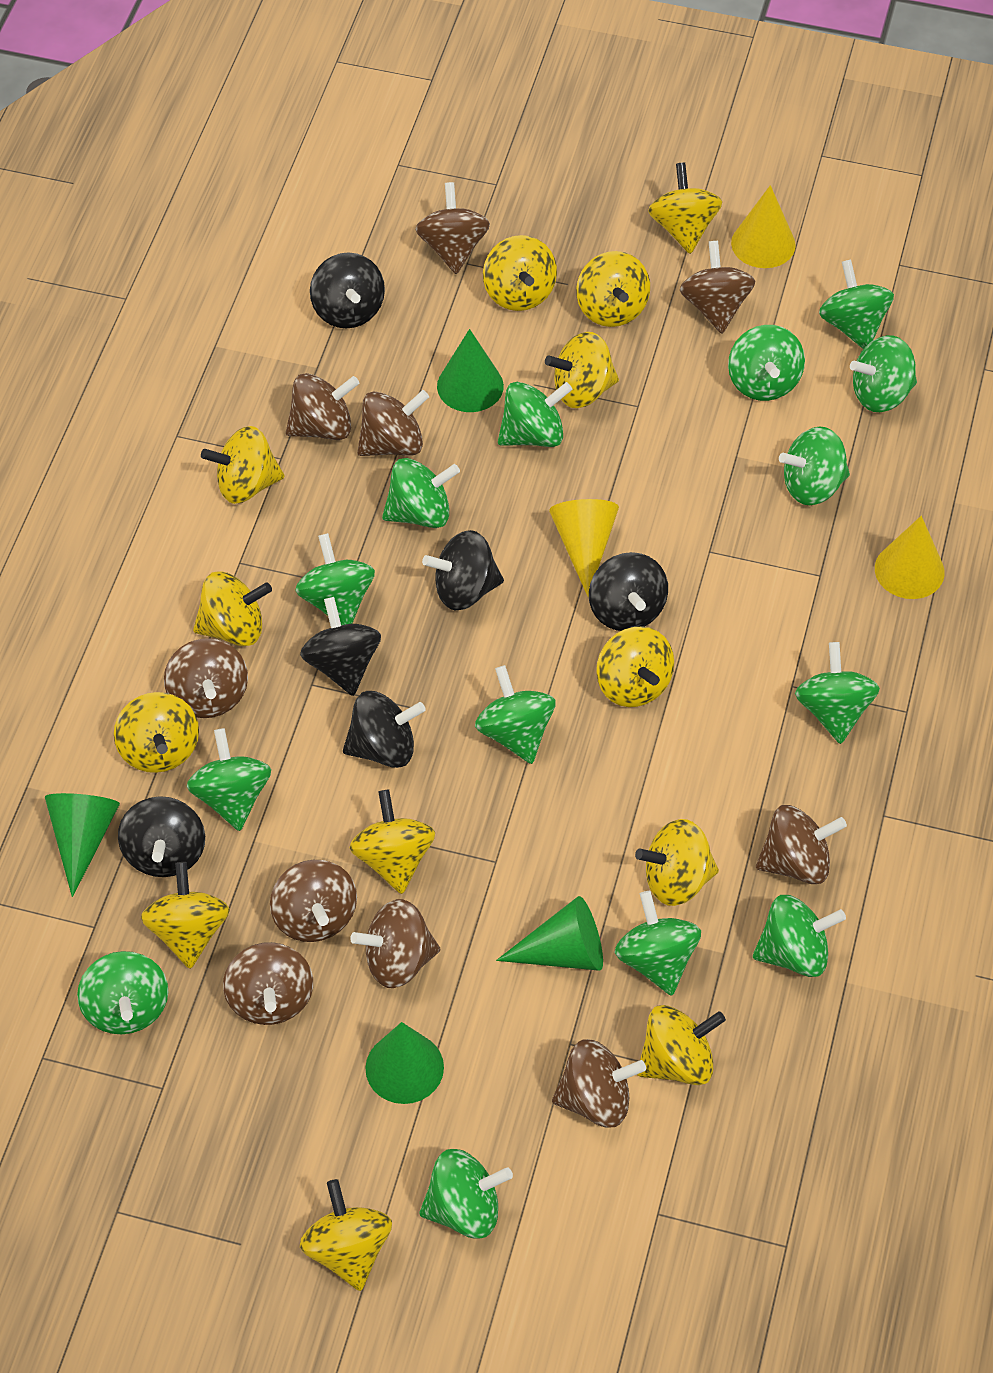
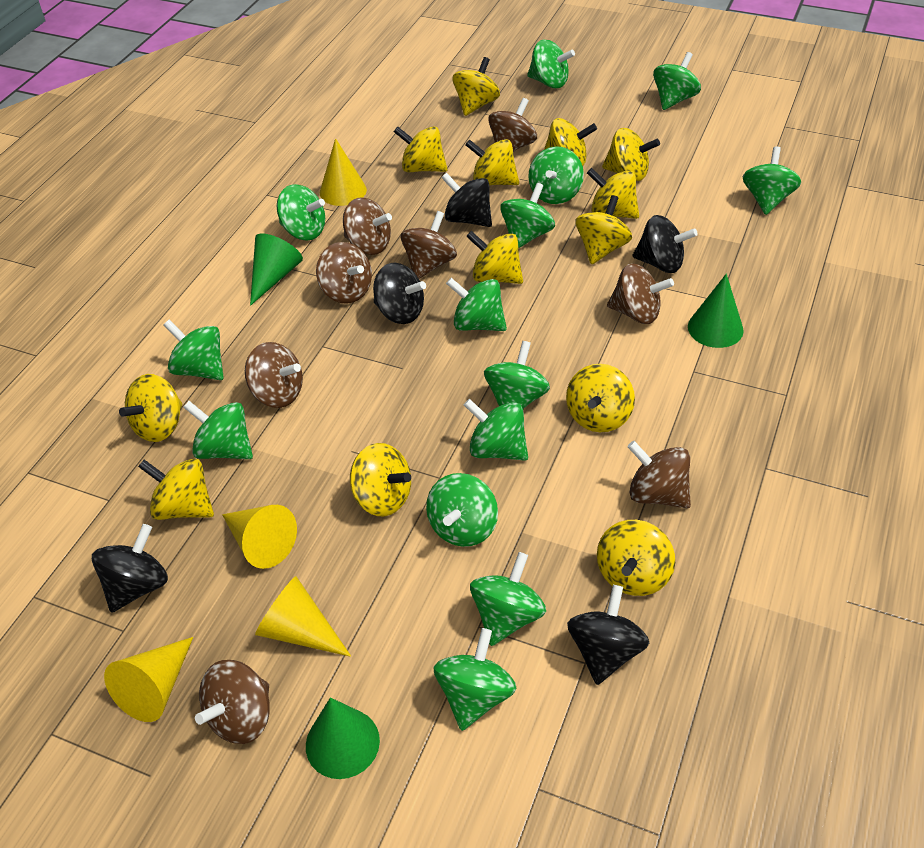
black spinning top: 6 -> 5
brown spinning top: 10 -> 8
green cone: 4 -> 3
yellow cone: 3 -> 4

